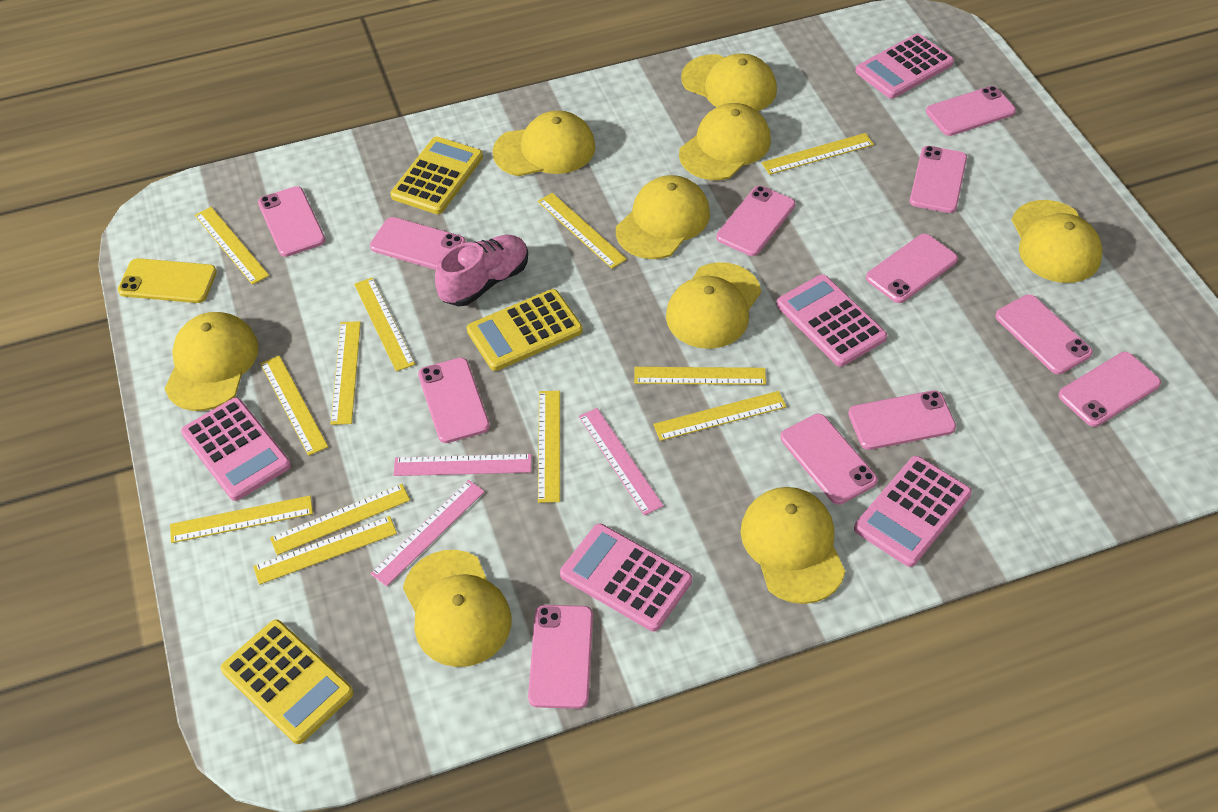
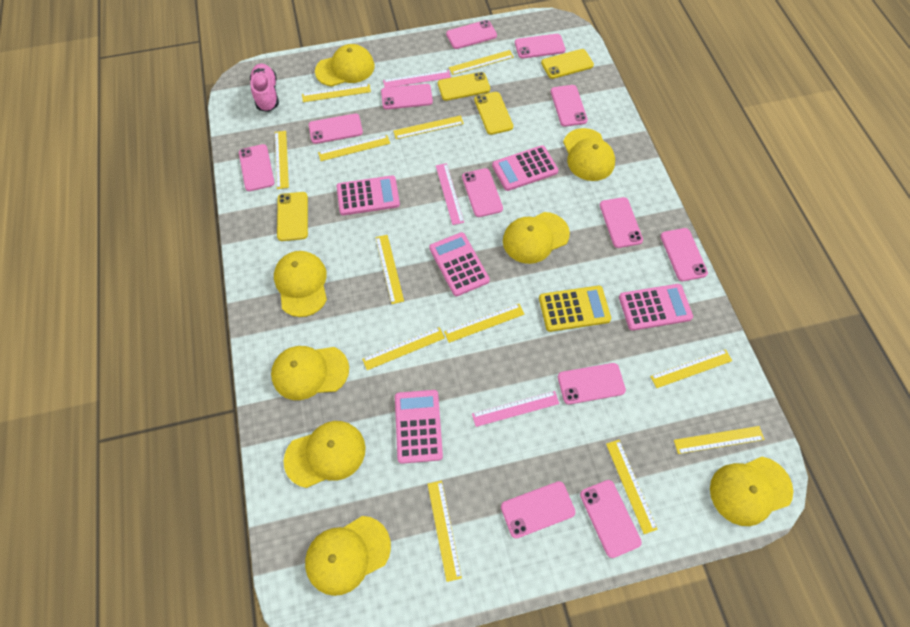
yellow calculator: 3 -> 1
yellow cap: 9 -> 8
yellow phone: 1 -> 4

